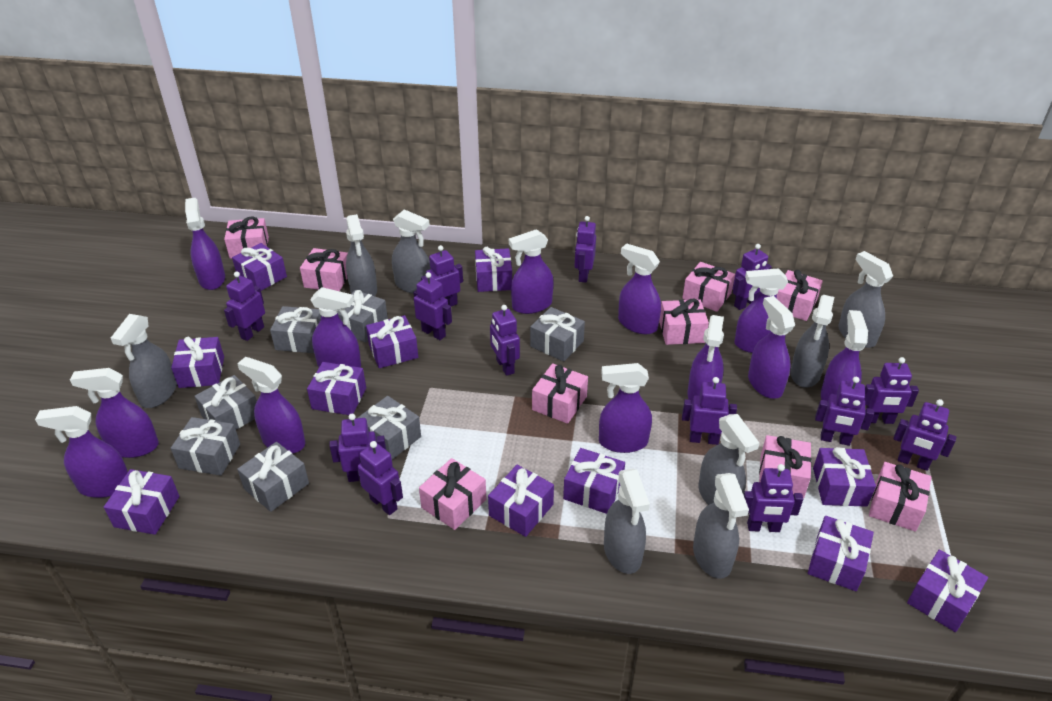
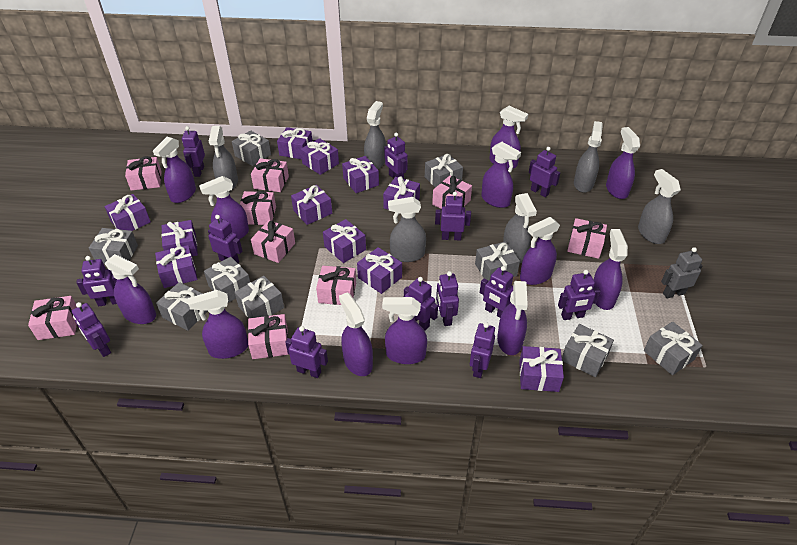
grey gift: 7 -> 9
grey robot: 0 -> 1
grey spray bottle: 8 -> 6

